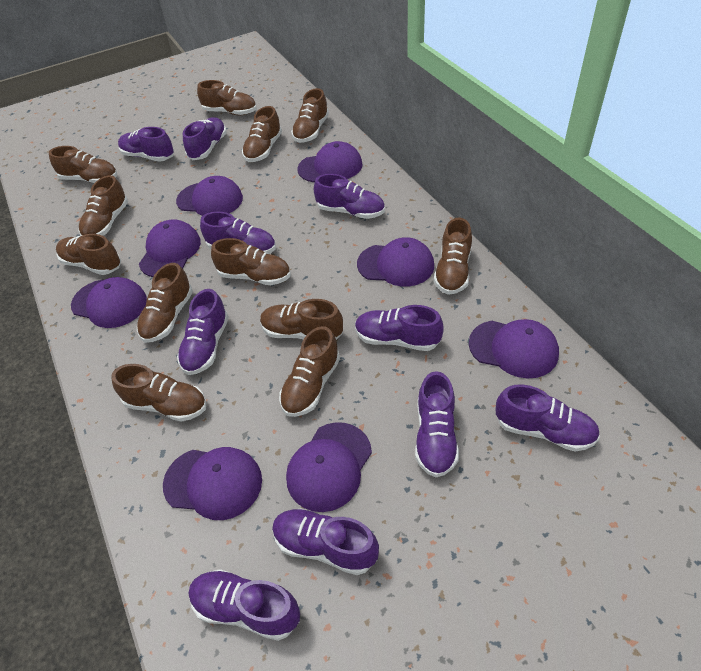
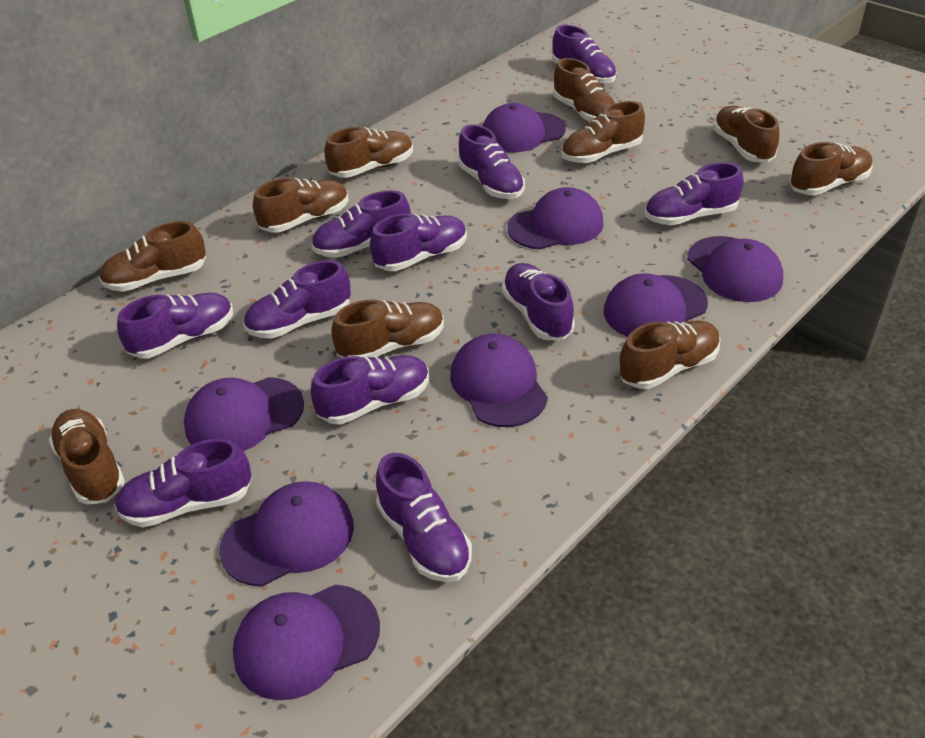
brown shoe: 12 -> 10
purple shoe: 10 -> 11

